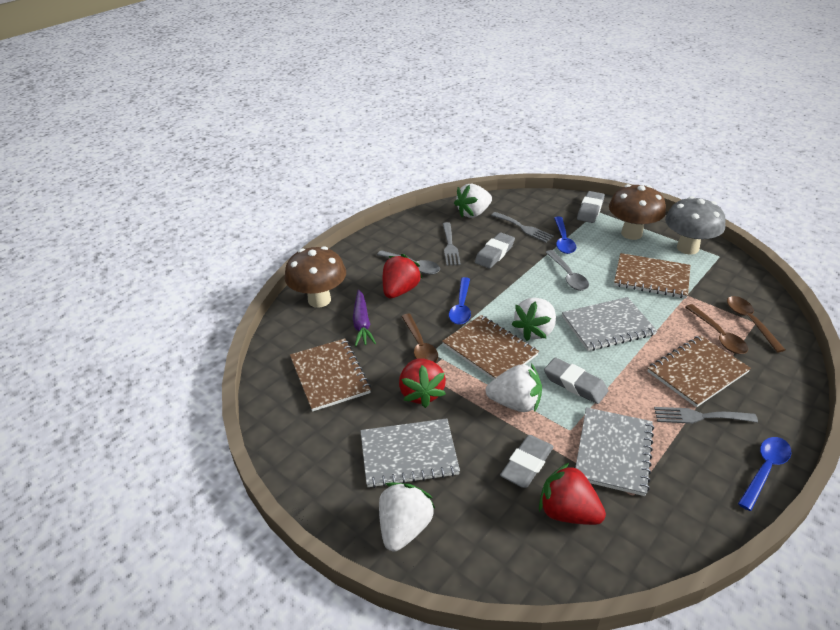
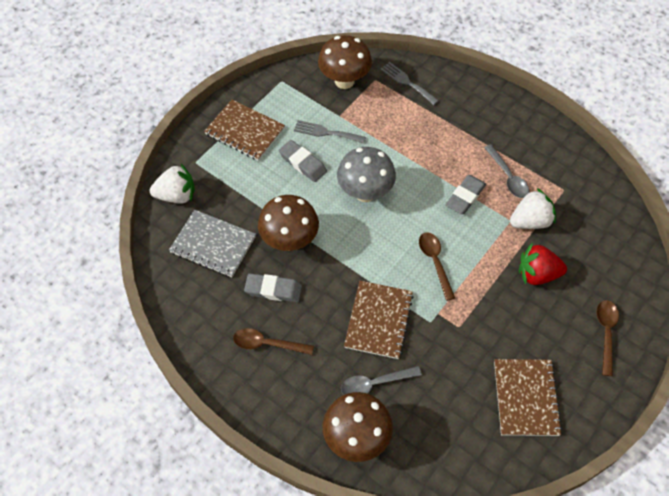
blue spoon: 3 -> 0
brown mushroom: 2 -> 3
brown notebook: 4 -> 3
grey eraser: 4 -> 3
grey fork: 3 -> 2
grey notebook: 3 -> 1
purple carrot: 1 -> 0
red strawberry: 3 -> 1
white strawberry: 4 -> 2

